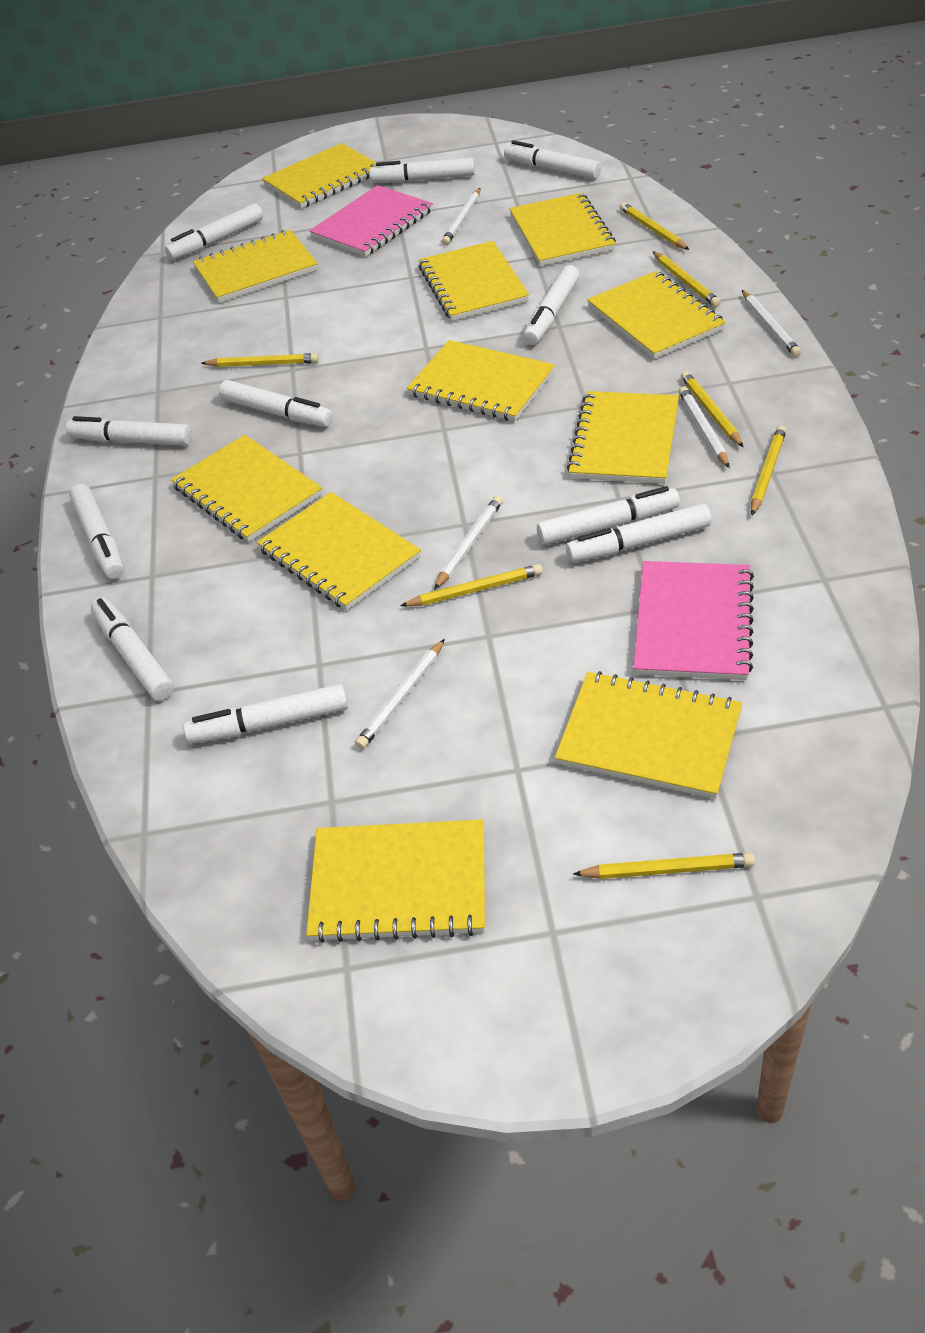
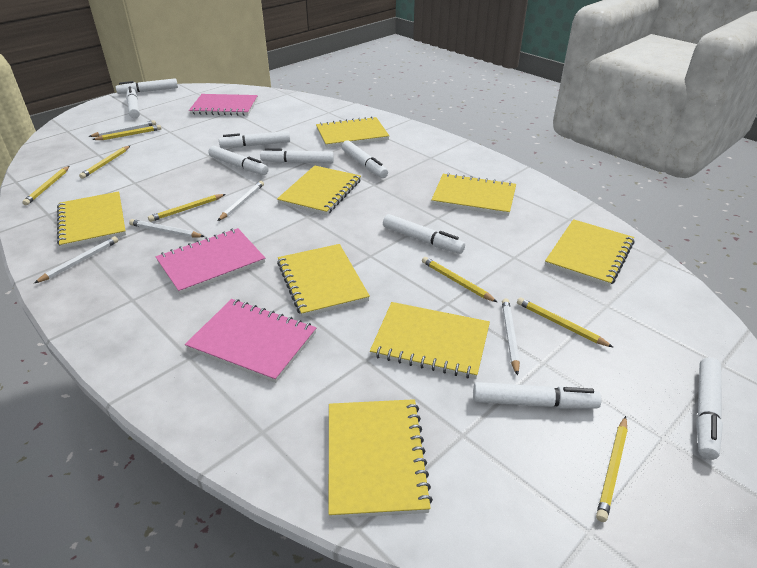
pink notebook: 2 -> 3
white marker: 11 -> 9
yellow notebook: 11 -> 8

